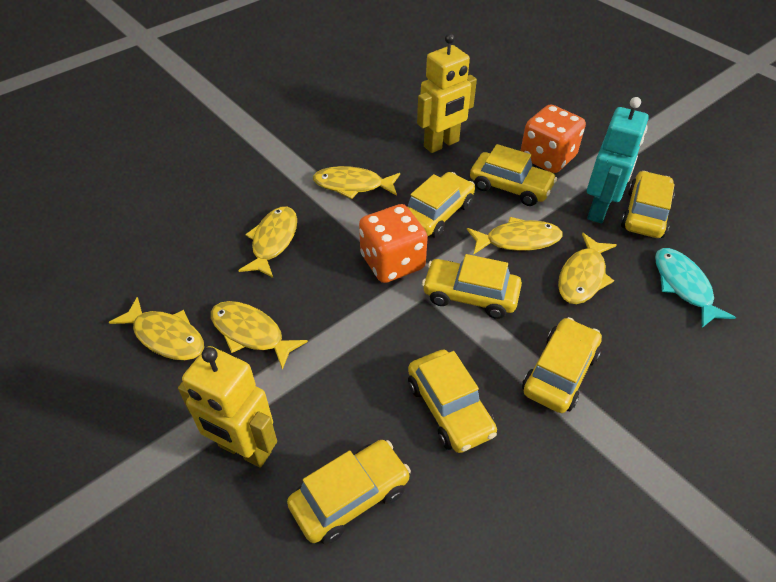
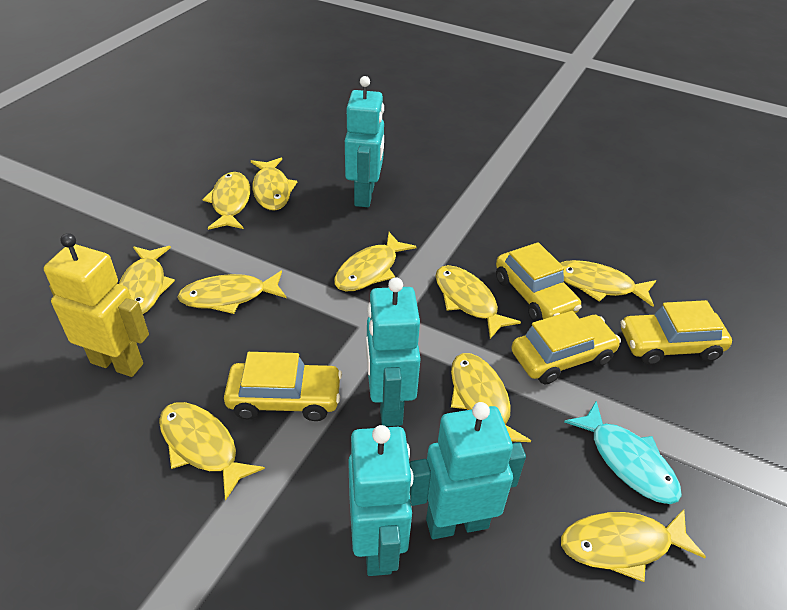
orange dice: 2 -> 0
turquoise robot: 1 -> 4
yellow car: 7 -> 4
yellow fish: 6 -> 10
yellow robot: 2 -> 1

